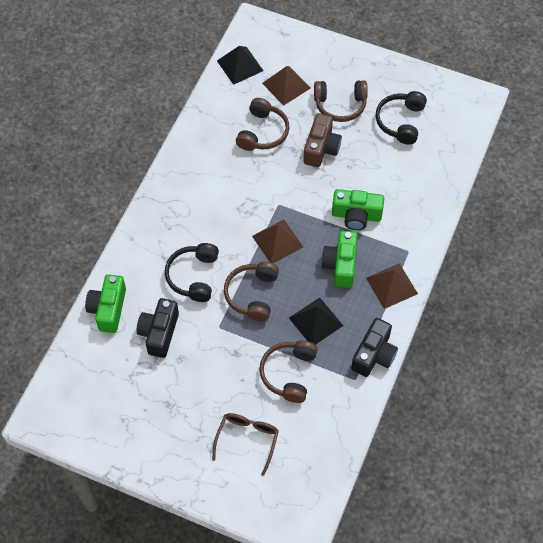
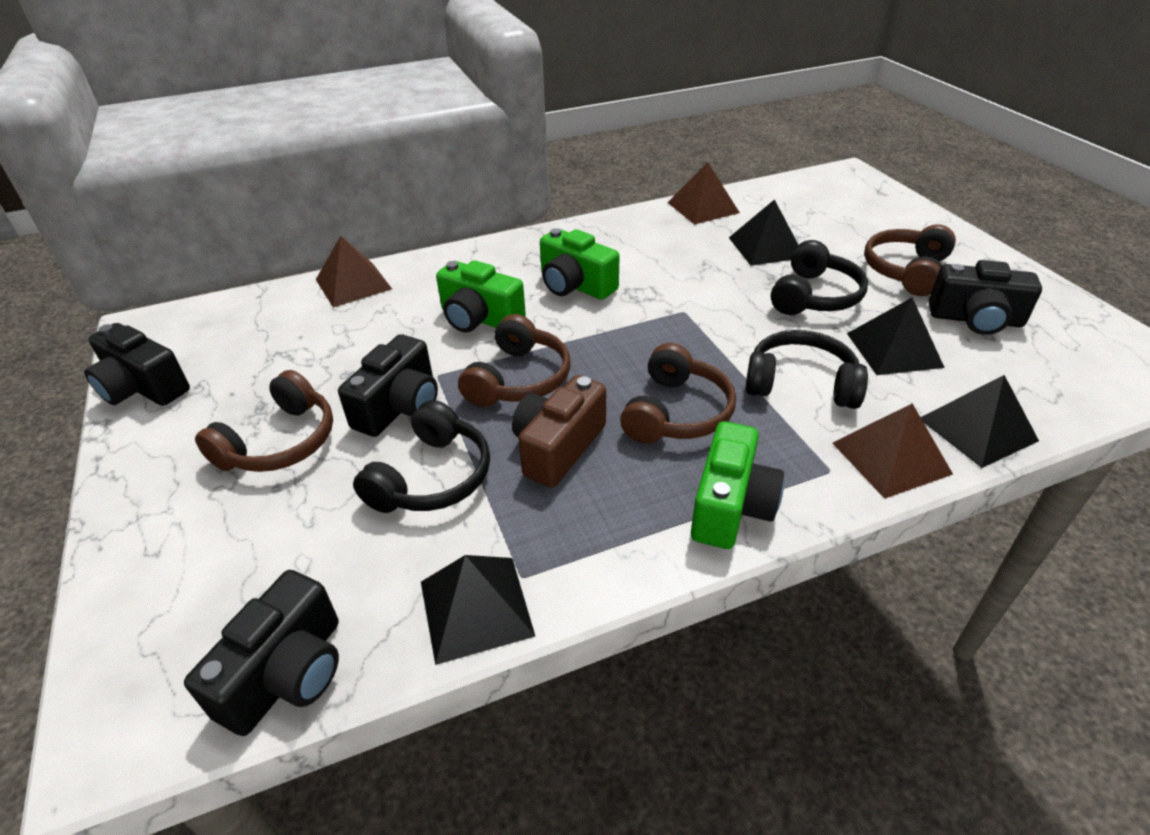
black camera: 2 -> 4
black headphones: 2 -> 3
black pyramid: 2 -> 4
brown glasses: 1 -> 0

